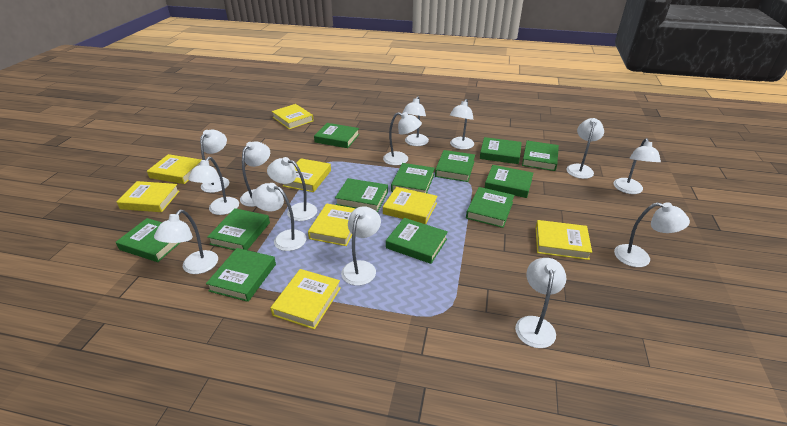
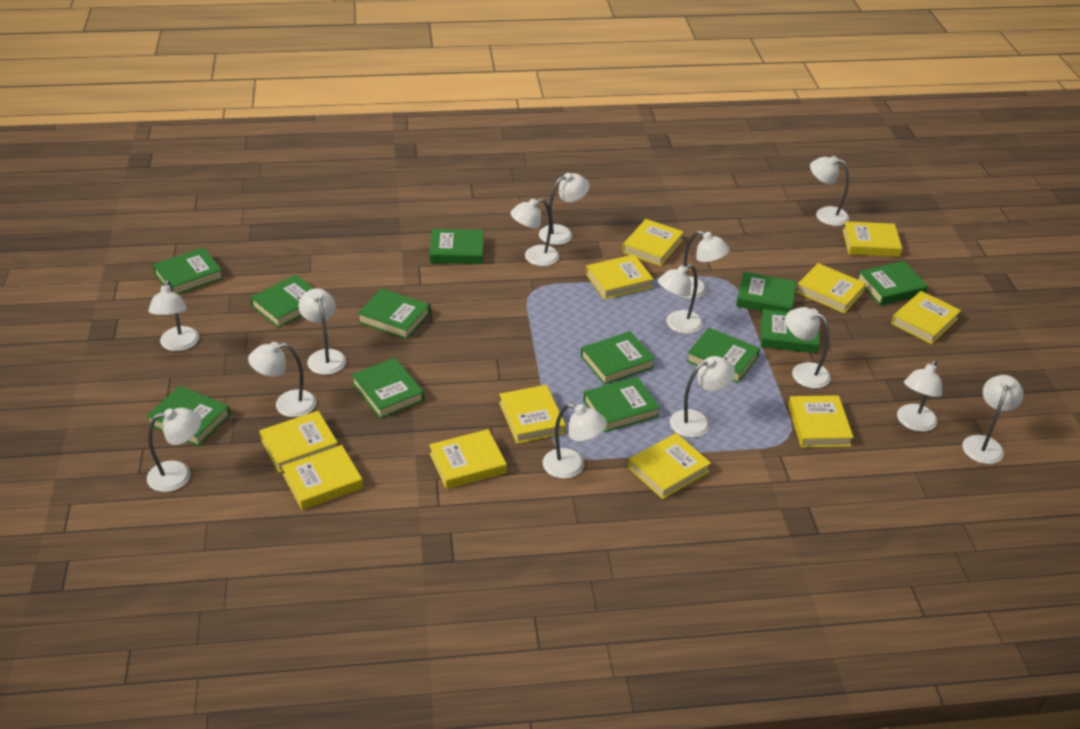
yellow book: 8 -> 11

